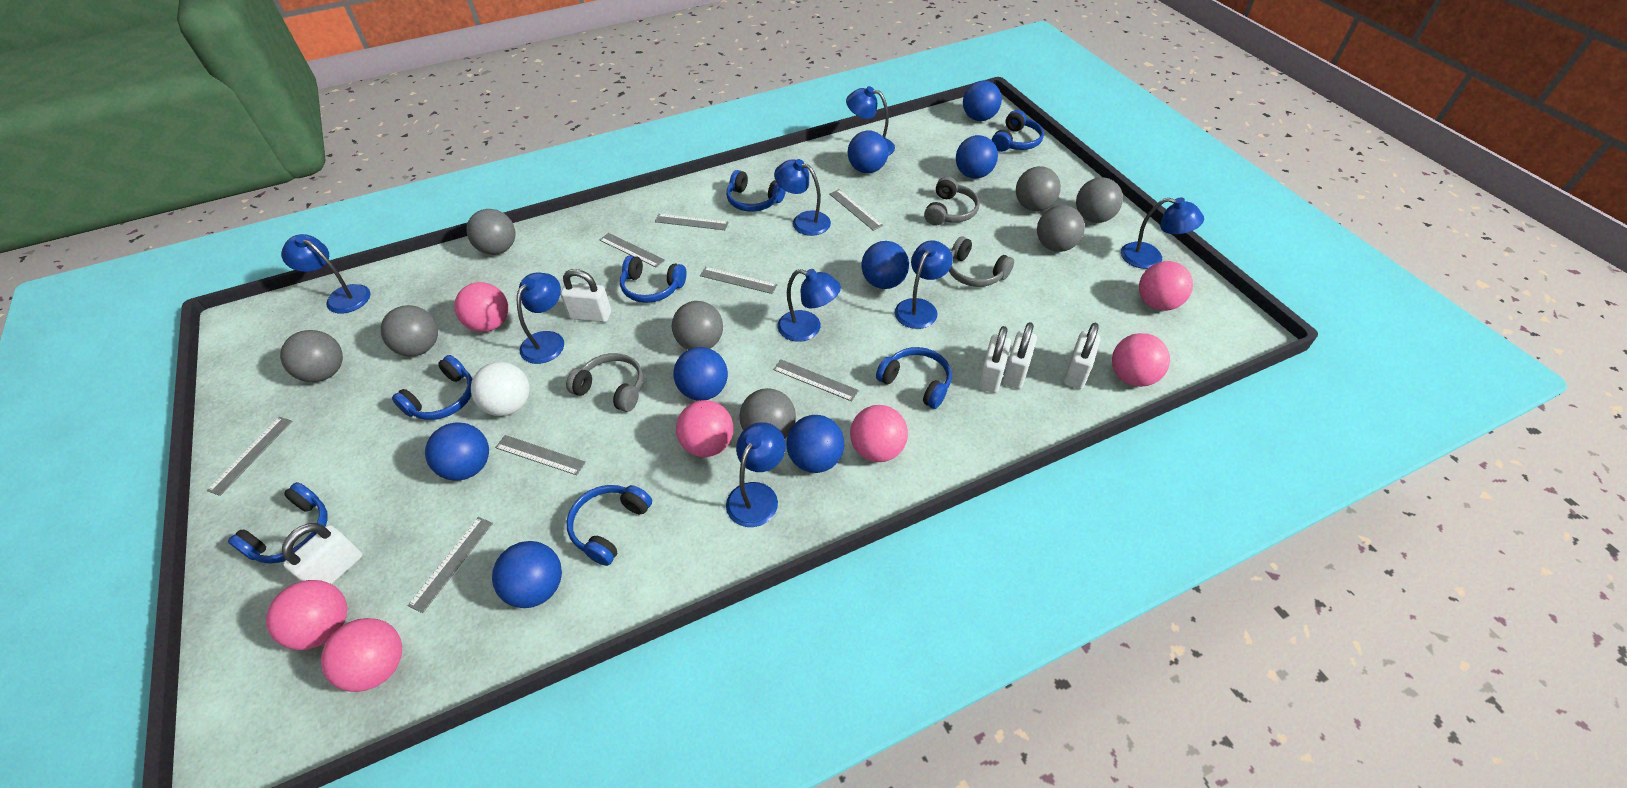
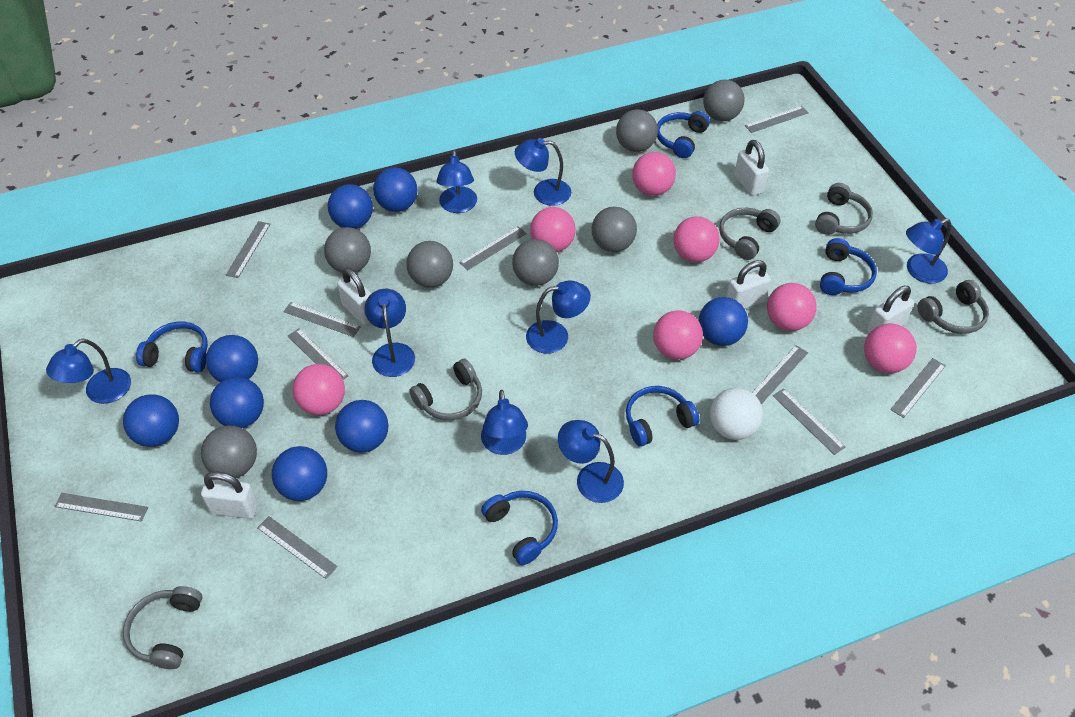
blue headphones: 7 -> 5
grey ball: 8 -> 7
grey headphones: 3 -> 5
grey ruler: 8 -> 10

